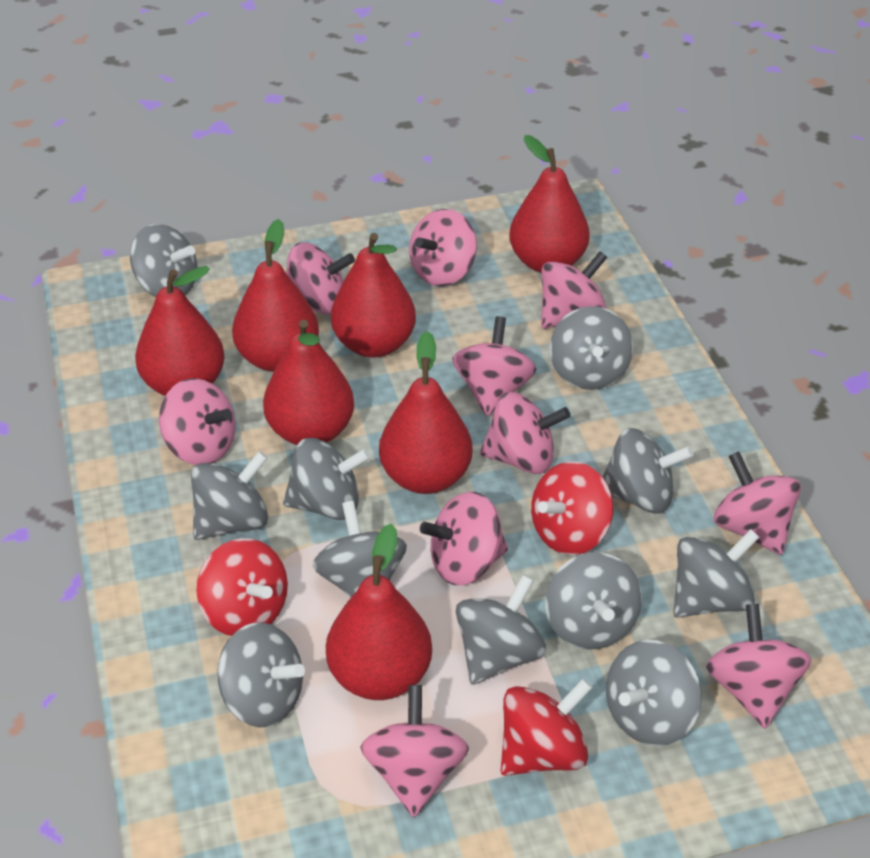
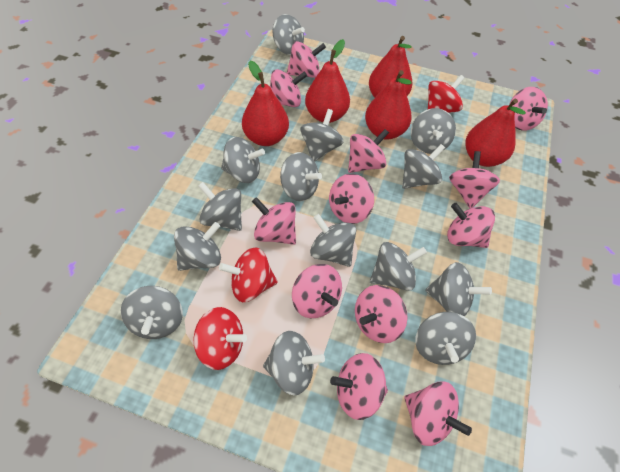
grey spinning top: 11 -> 14
pink spinning top: 10 -> 12
red pear: 7 -> 5

